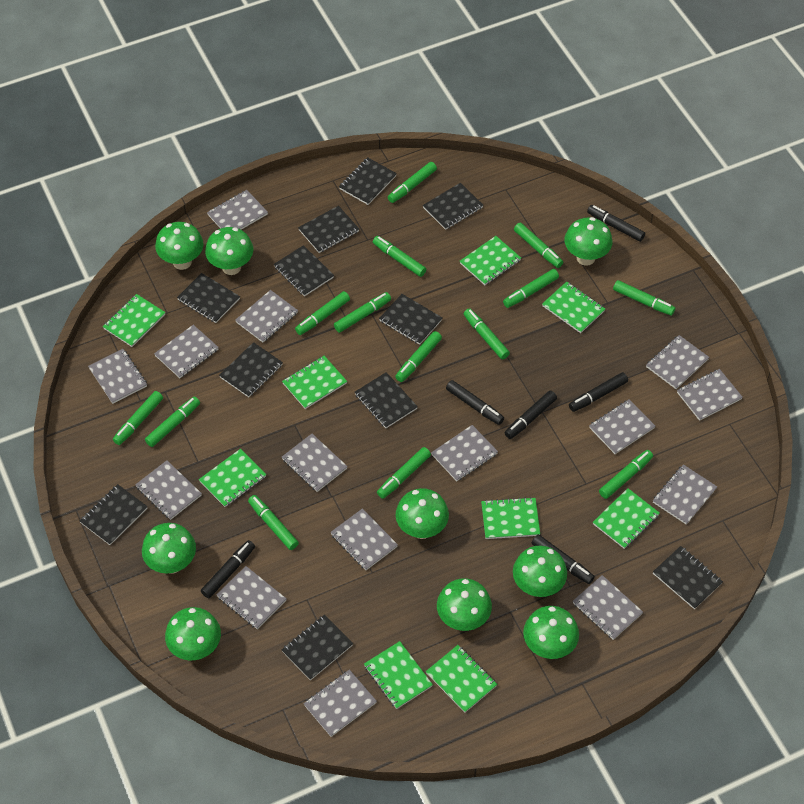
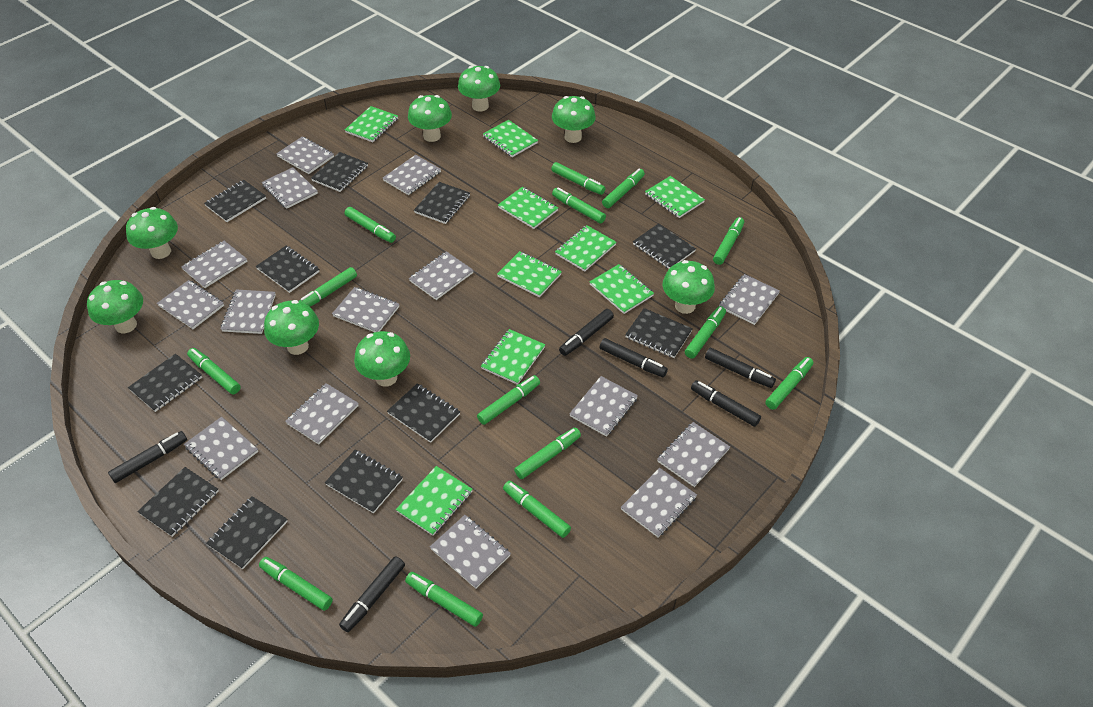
green mushroom: 9 -> 8

